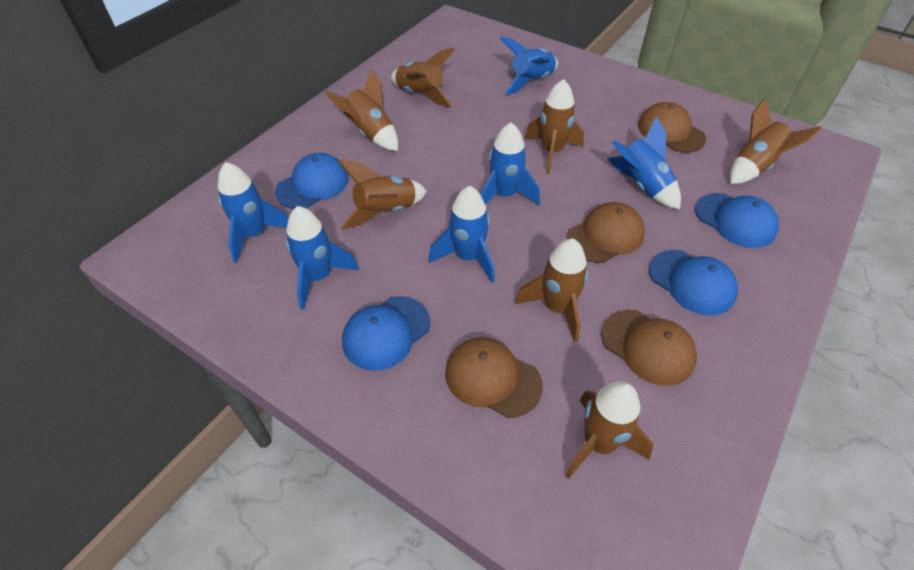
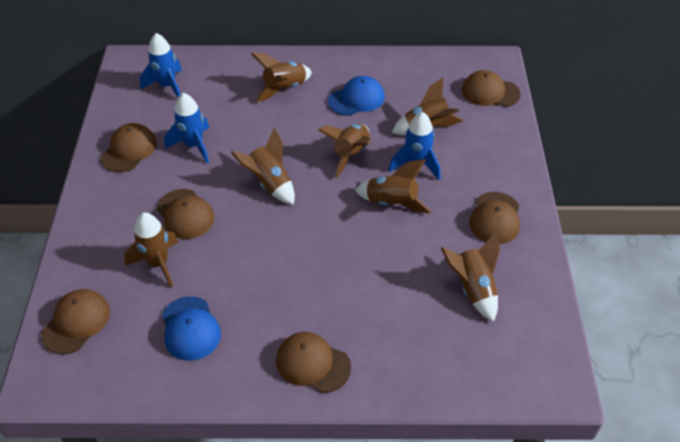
blue cap: 4 -> 2
blue rocket: 6 -> 3
brown cap: 4 -> 6

